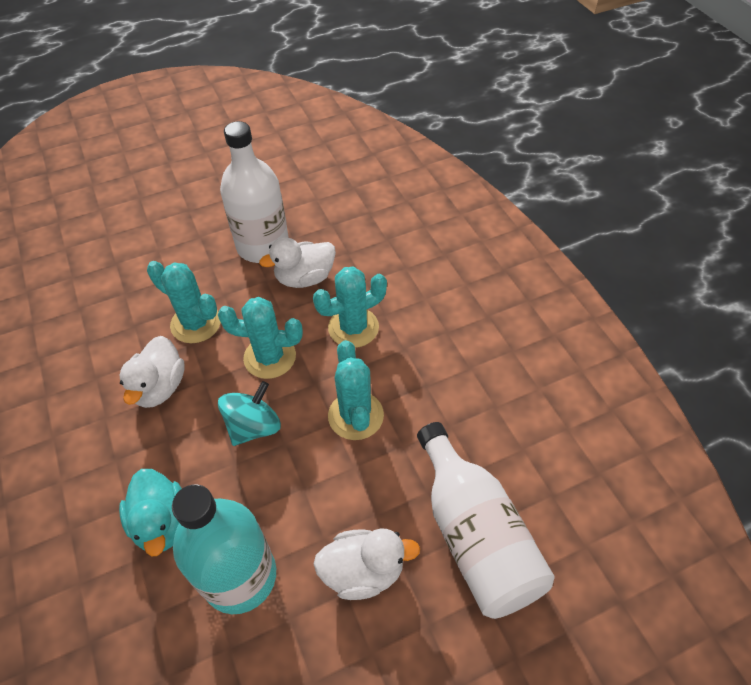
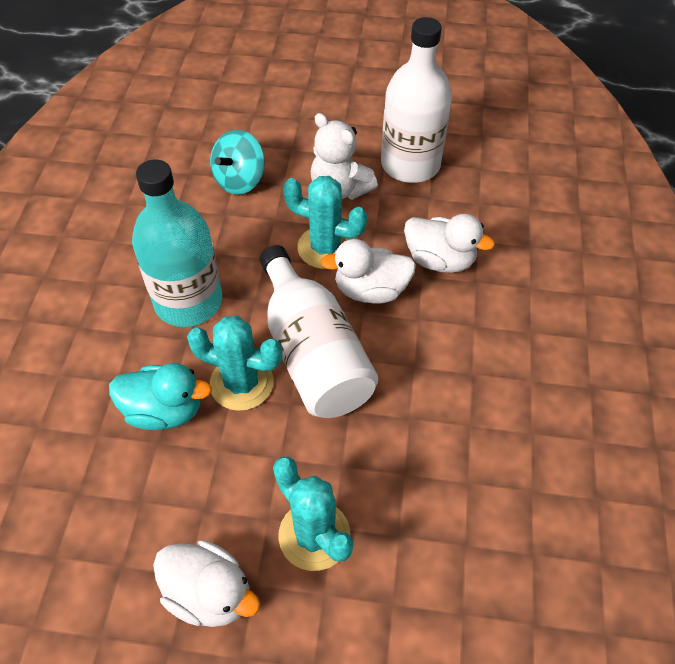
turquoise cactus: 4 -> 3
white teddy bear: 0 -> 1

